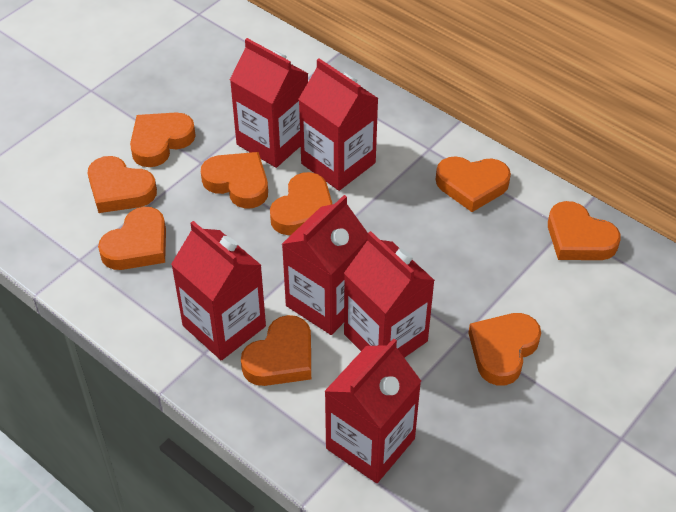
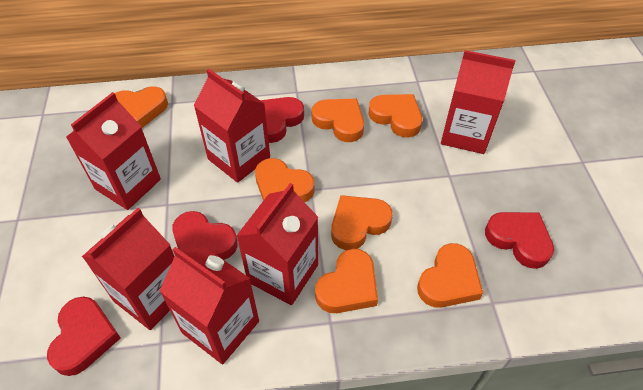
orange heart: 9 -> 7
red heart: 0 -> 4

